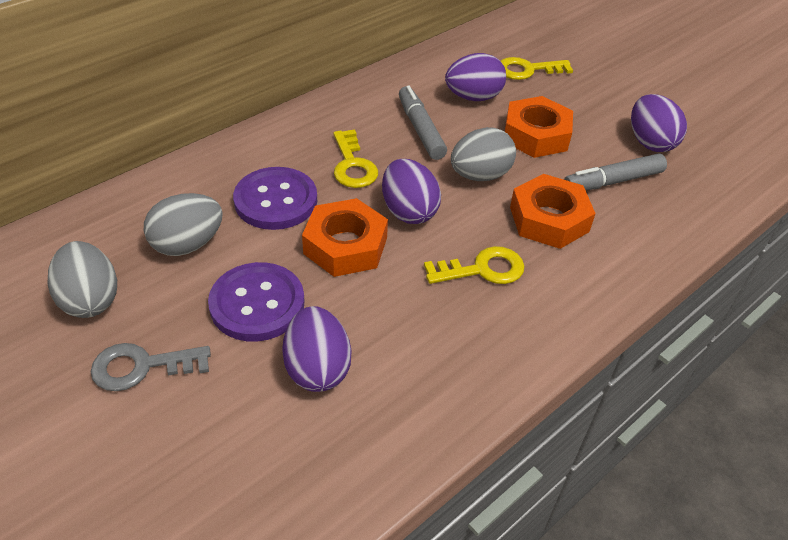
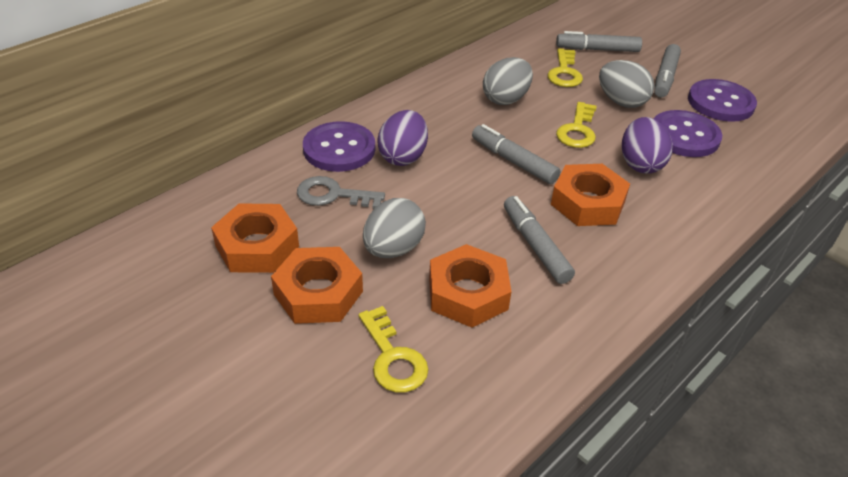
grey marker: 2 -> 4
orange nut: 3 -> 4
purple button: 2 -> 3
purple egg: 4 -> 2

